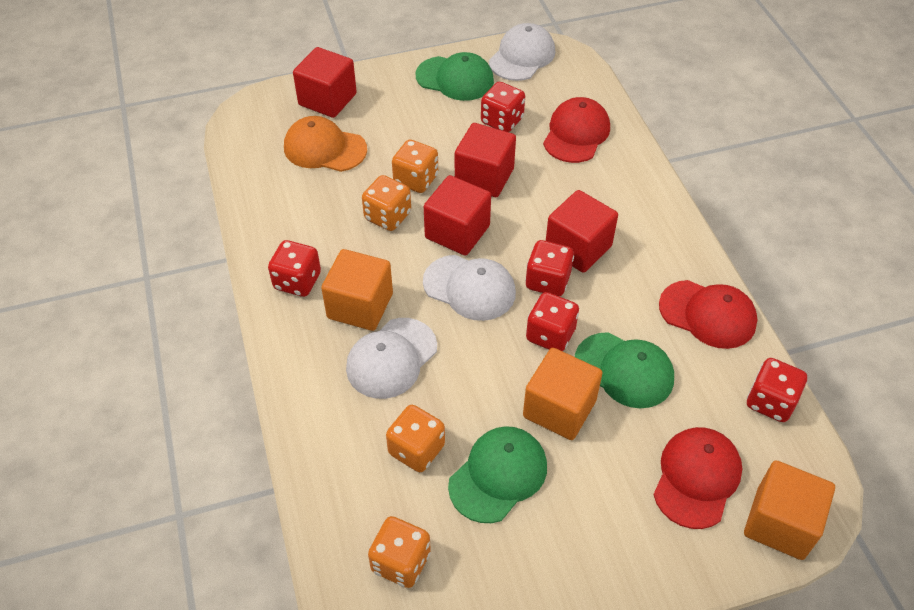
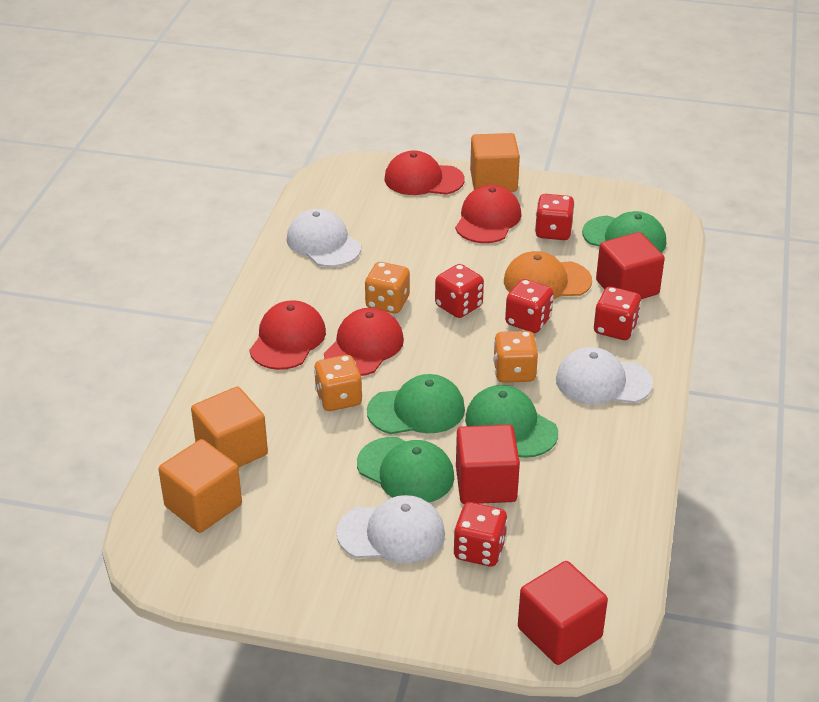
green cap: 3 -> 4
orange dice: 4 -> 3
red cap: 3 -> 4
red cube: 4 -> 3

